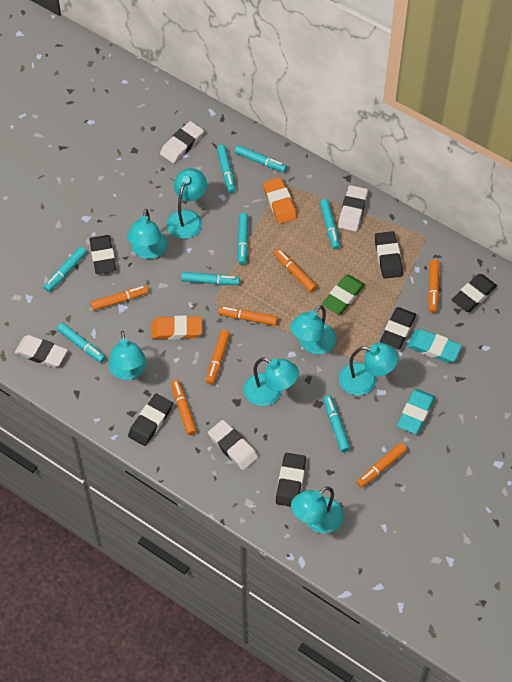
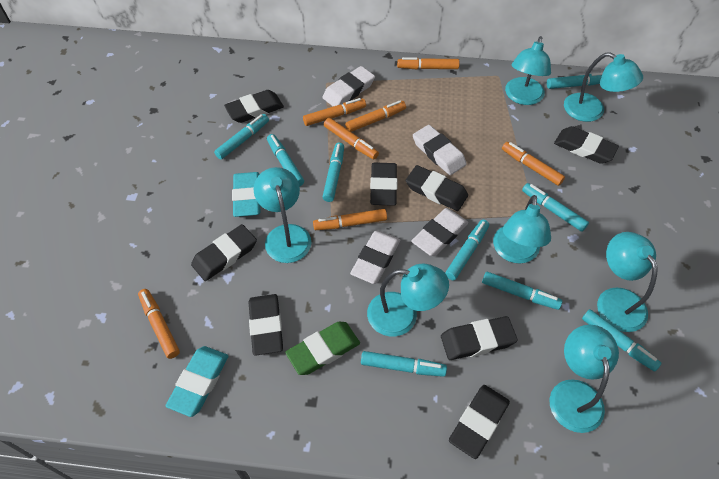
black eraser: 6 -> 8
orange eraser: 2 -> 0
turquoise marker: 8 -> 9

